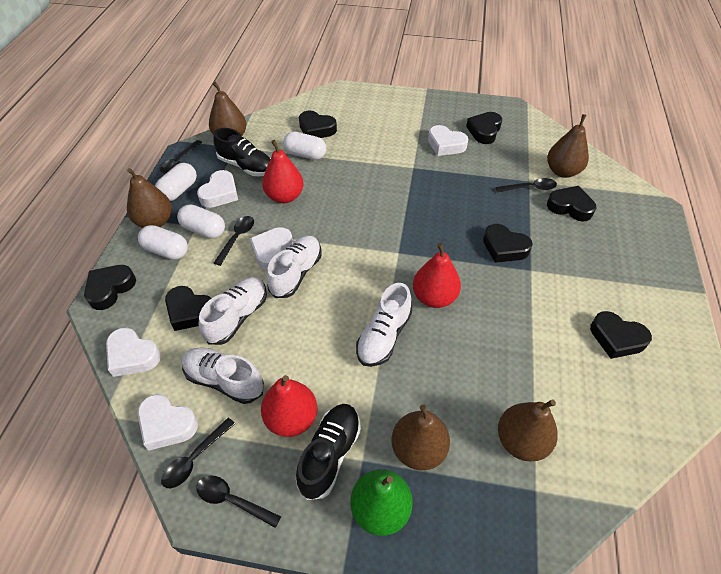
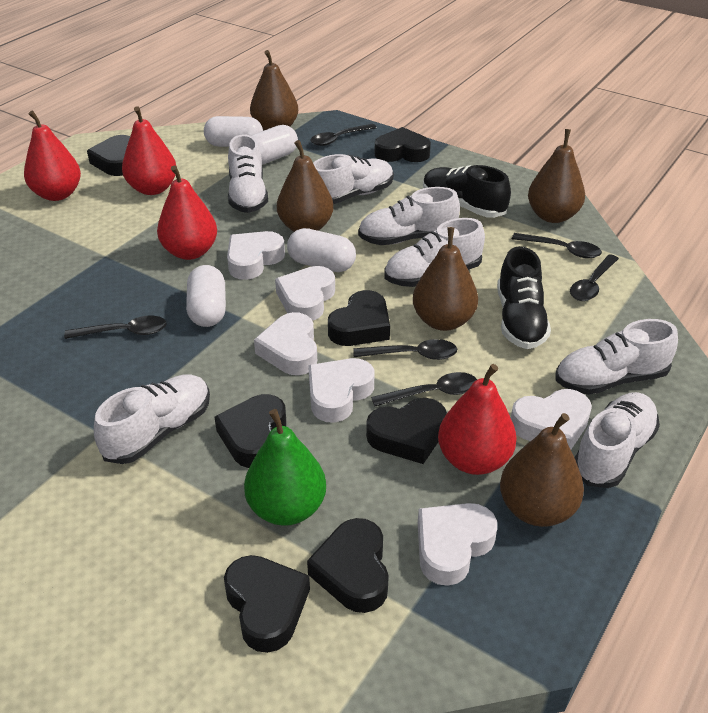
black spoon: 5 -> 6
red pear: 3 -> 4
white heart: 5 -> 6
white shoe: 4 -> 7

